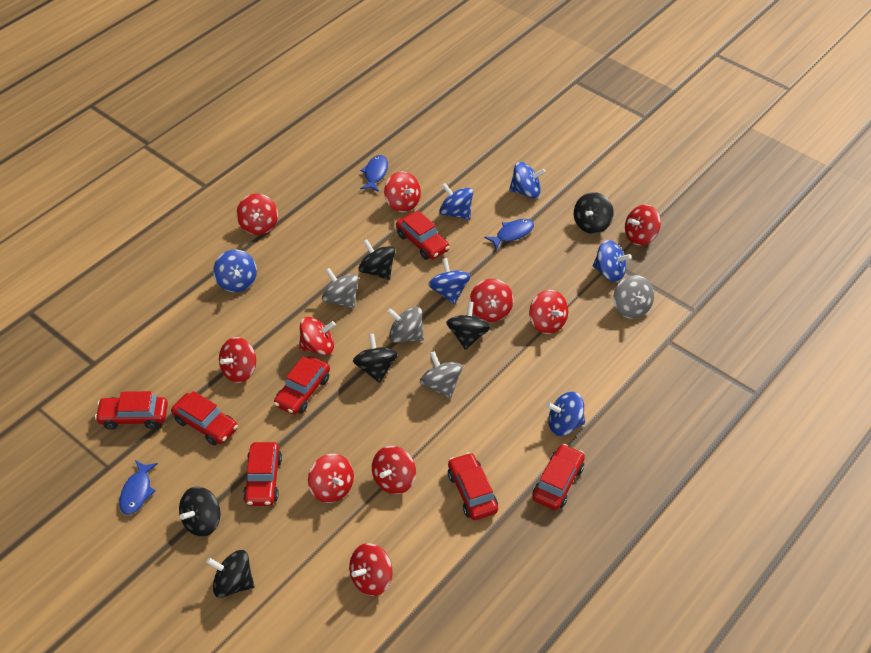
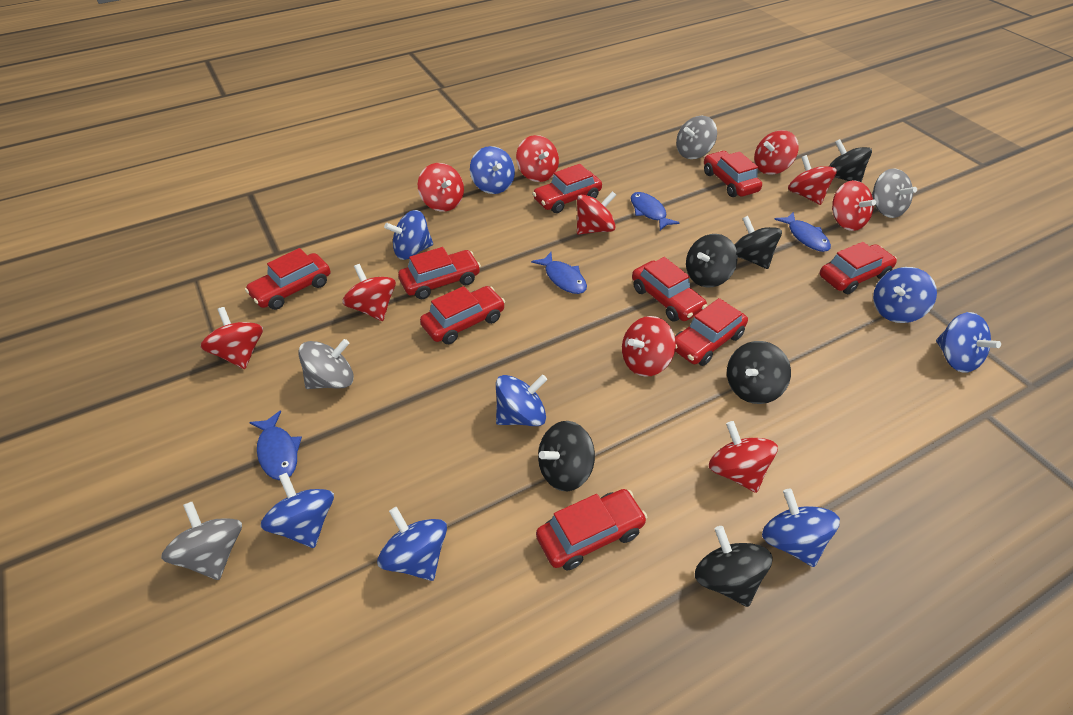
blue fish: 3 -> 4
blue spinning top: 6 -> 8
red car: 7 -> 9

